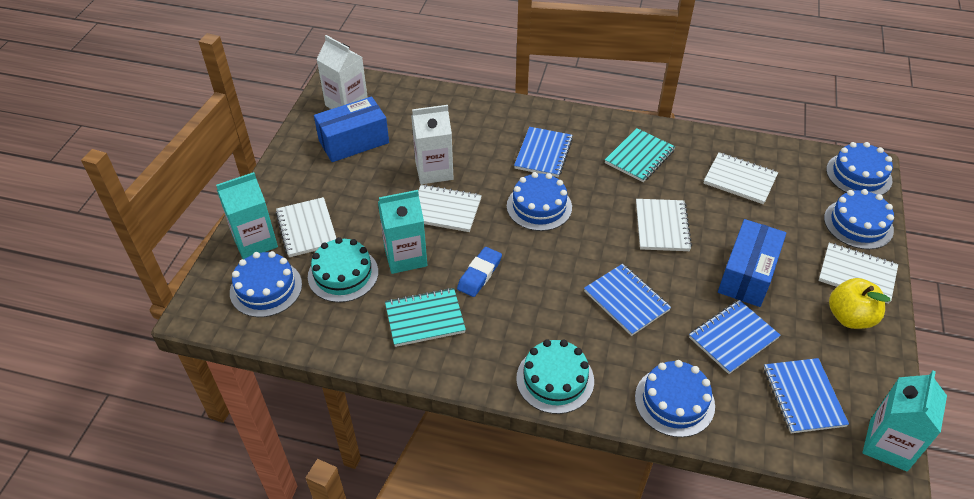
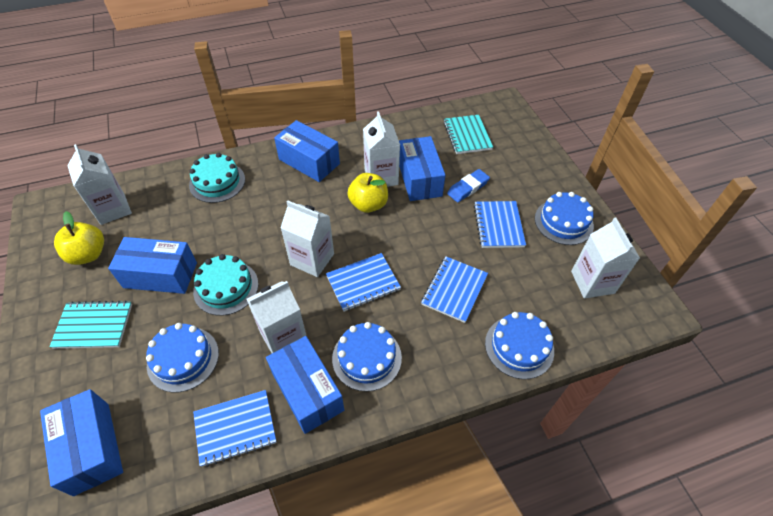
blue box: 2 -> 5
blue cake: 5 -> 4
turquoise carton: 3 -> 0
white carton: 2 -> 5
white notebook: 5 -> 0
yellow apple: 1 -> 2

